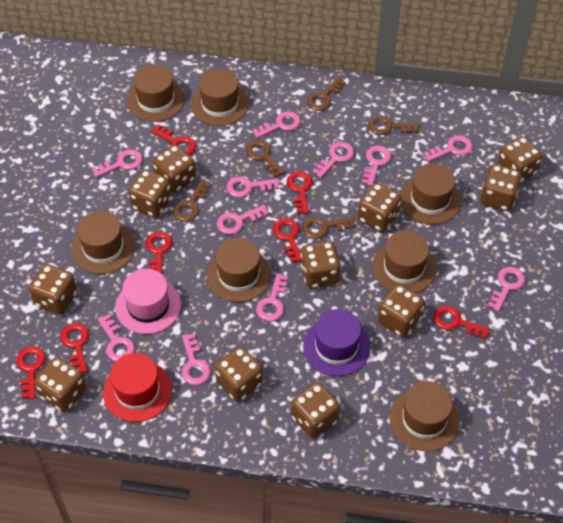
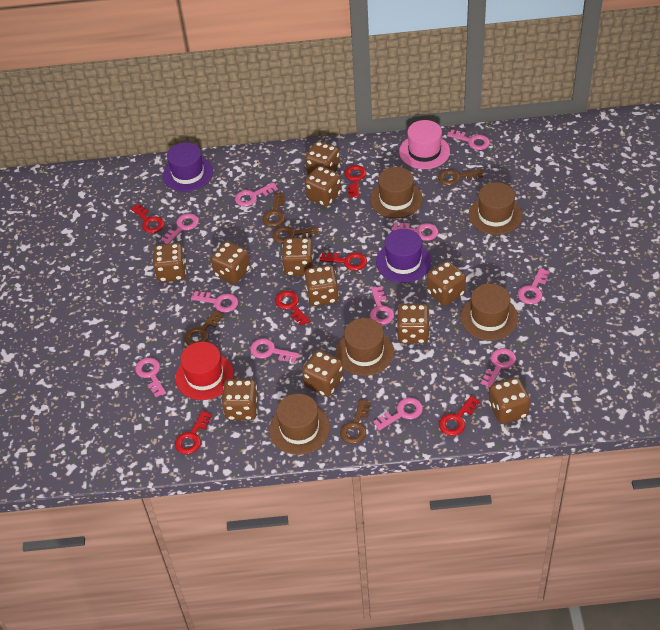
brown hat: 7 -> 5
purple hat: 1 -> 2
red key: 7 -> 6

